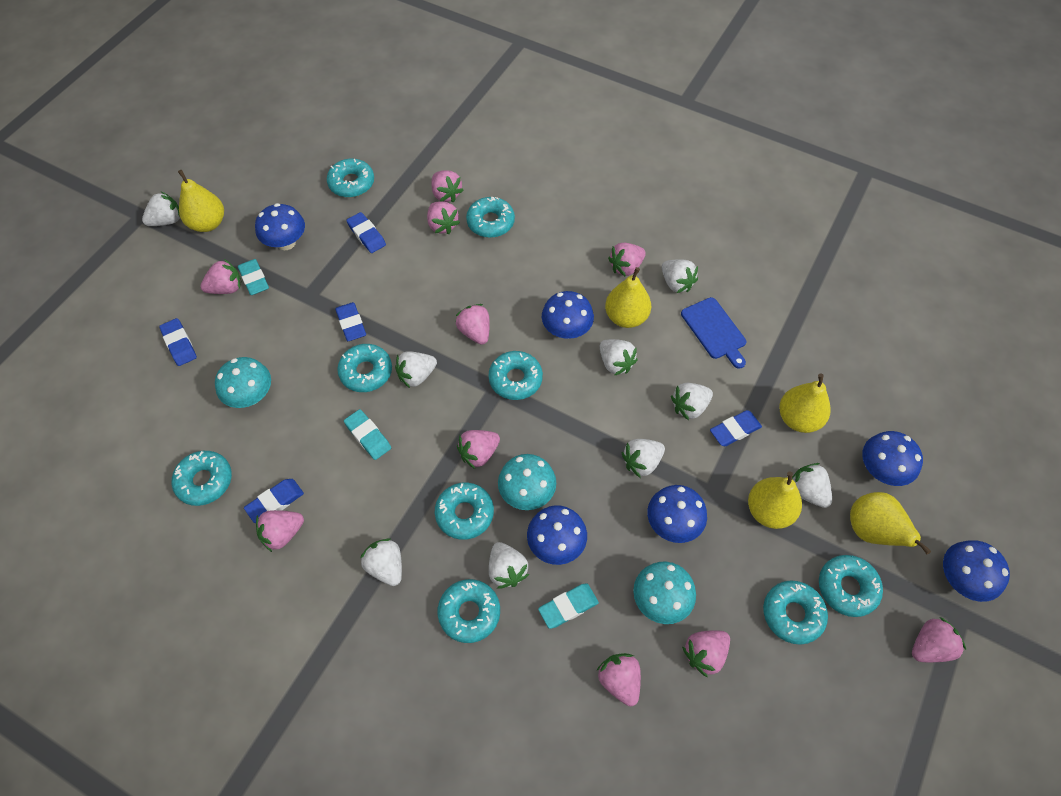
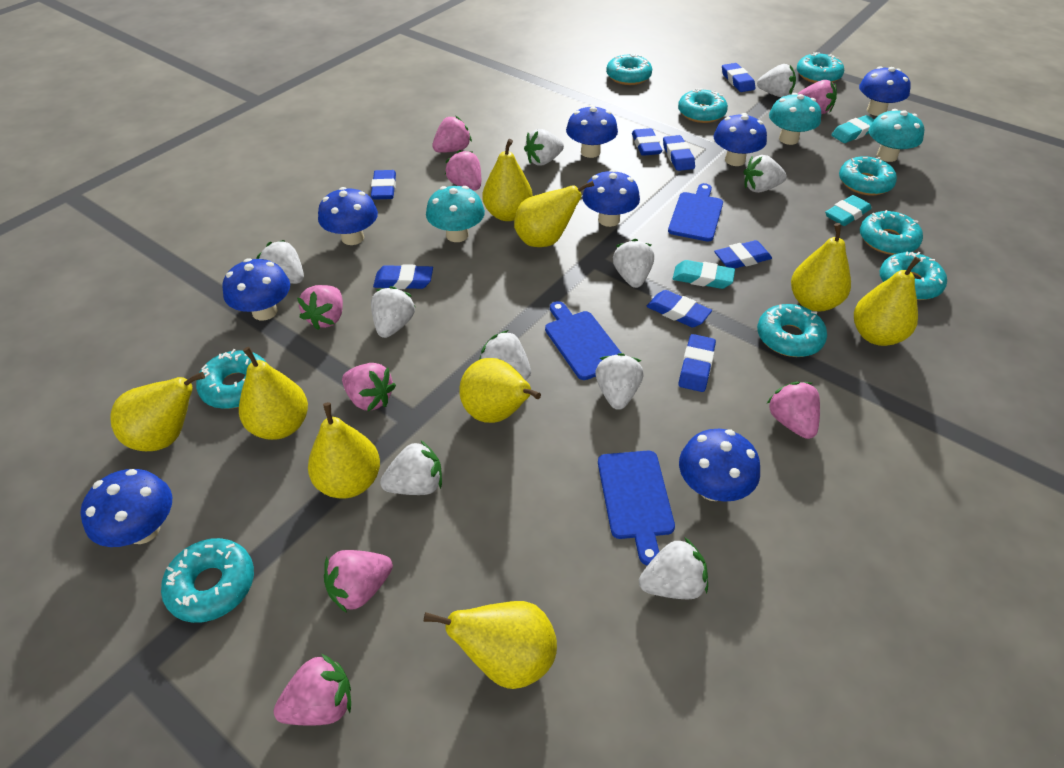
blue cutting board: 1 -> 3
blue eraser: 5 -> 8
blue mushroom: 6 -> 8
pink strawberry: 10 -> 8
white strawberry: 9 -> 10
yellow pear: 5 -> 9

